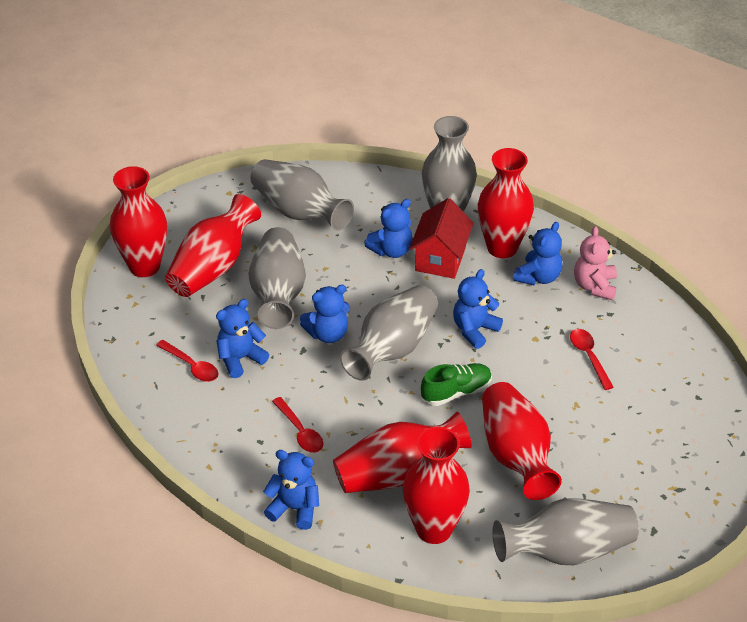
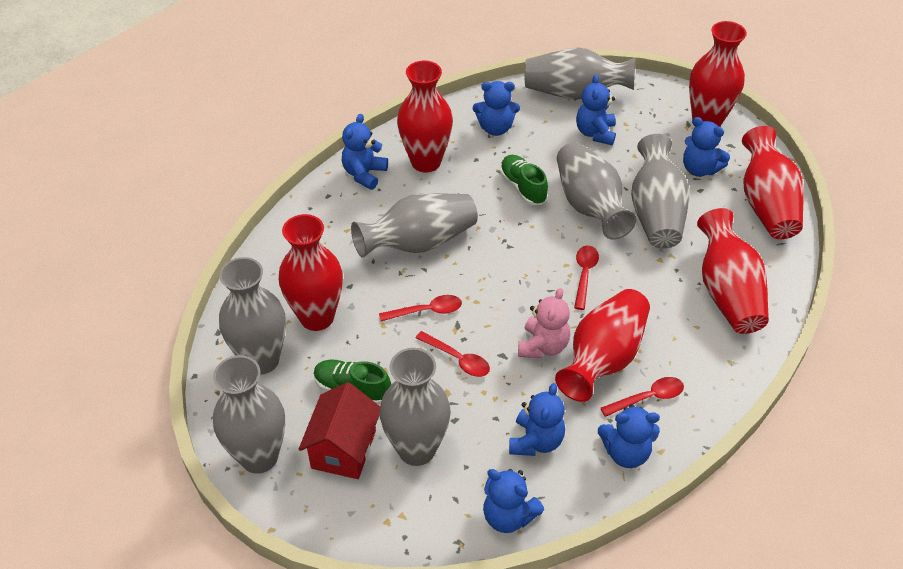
blue teddy bear: 6 -> 7
green shoe: 1 -> 2
grey vase: 5 -> 7
red spoon: 3 -> 4

